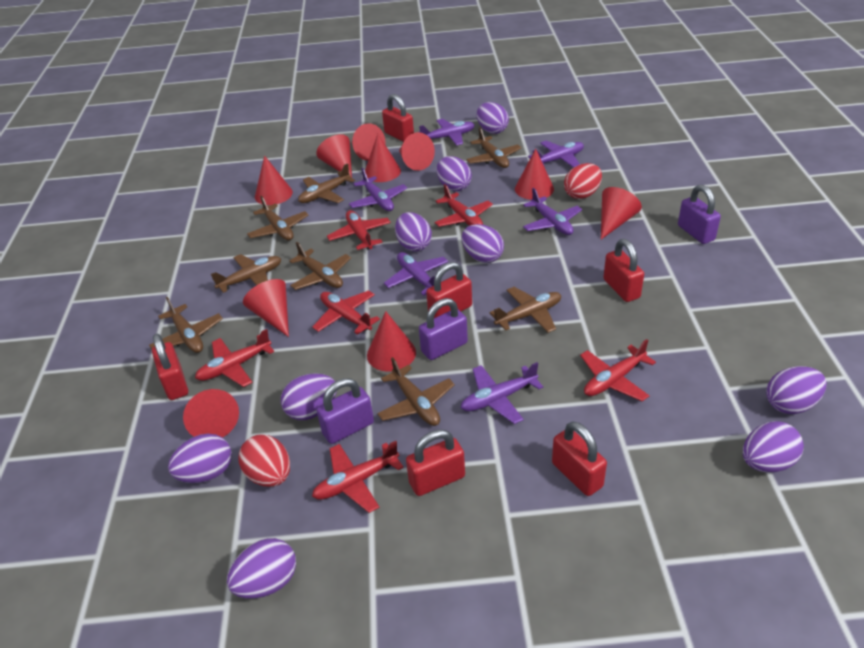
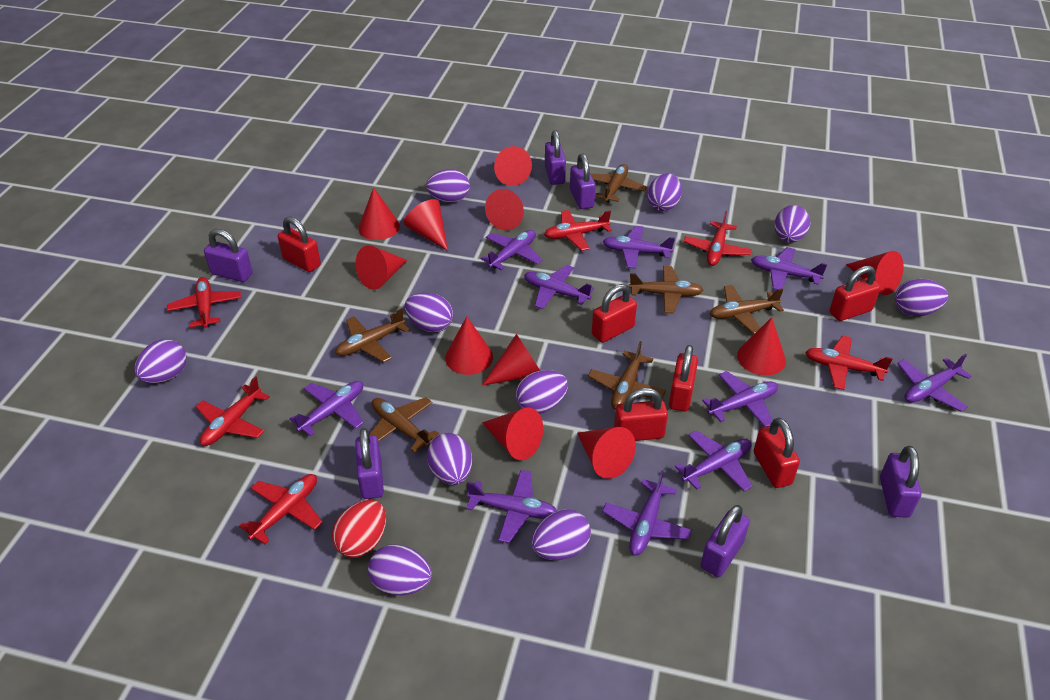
brown plane: 8 -> 6
purple egg: 9 -> 10
purple padlock: 3 -> 6
purple plane: 6 -> 10
red cone: 10 -> 11
red egg: 2 -> 1

